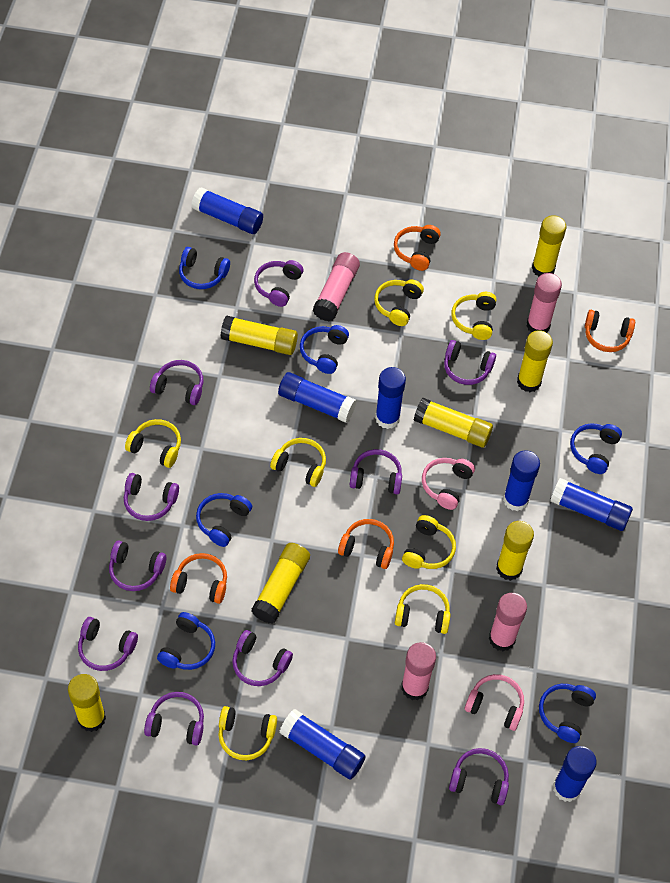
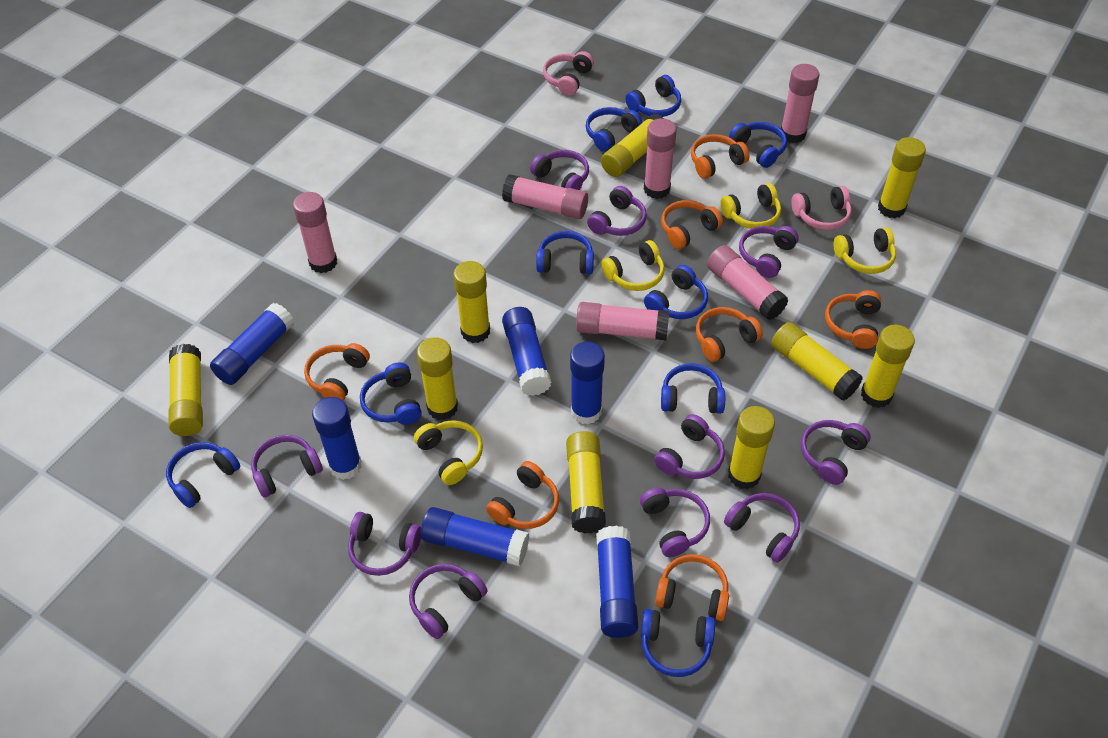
blue glue stick: 7 -> 6
blue headphones: 6 -> 9
orange headphones: 4 -> 7
pink glue stick: 4 -> 6
yellow glue stick: 7 -> 9
yellow headphones: 7 -> 4

